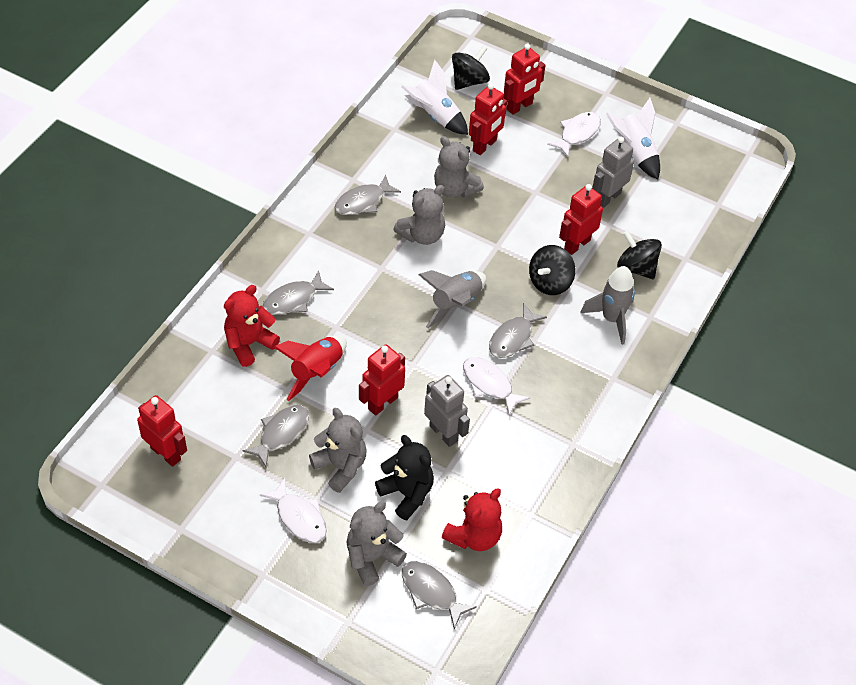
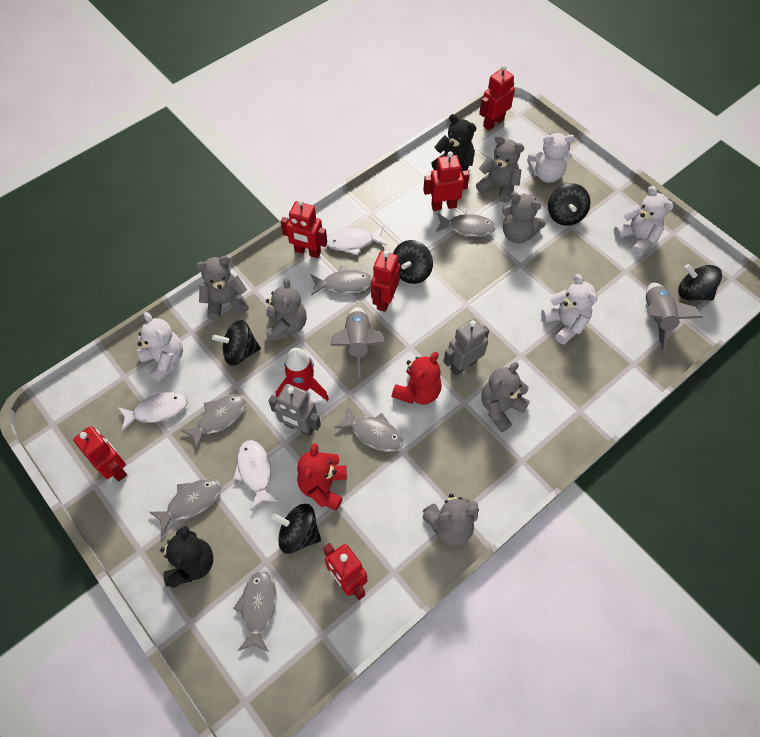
black spinning top: 3 -> 5
black teddy bear: 1 -> 2
grey fish: 5 -> 6
grey teddy bear: 4 -> 6
red robot: 5 -> 6
white rocket: 2 -> 0
white teddy bear: 0 -> 4

